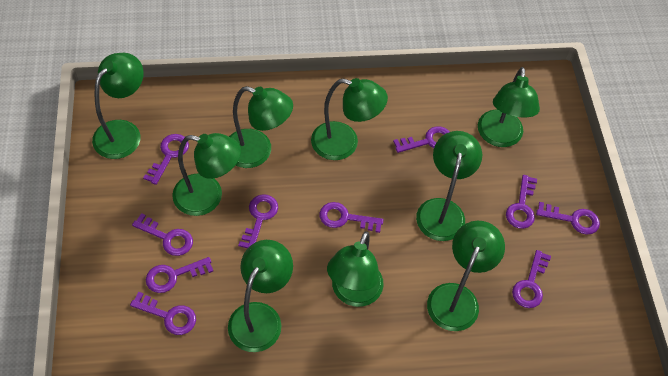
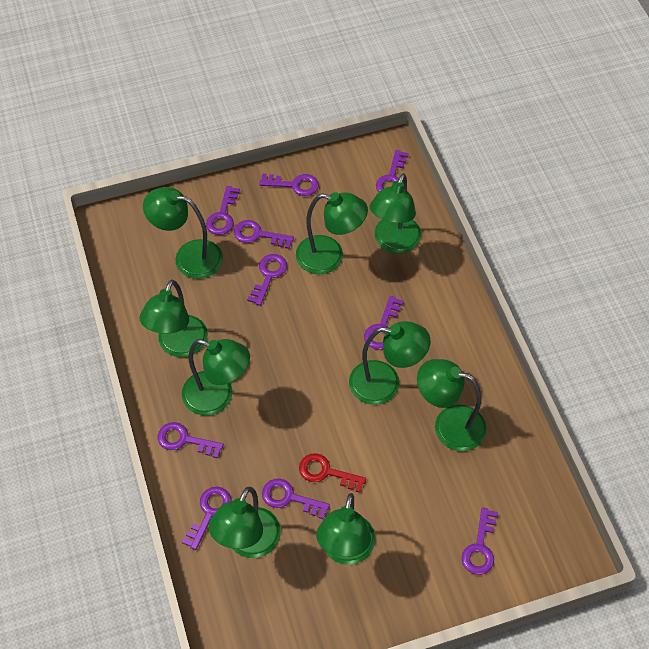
red key: 0 -> 1

